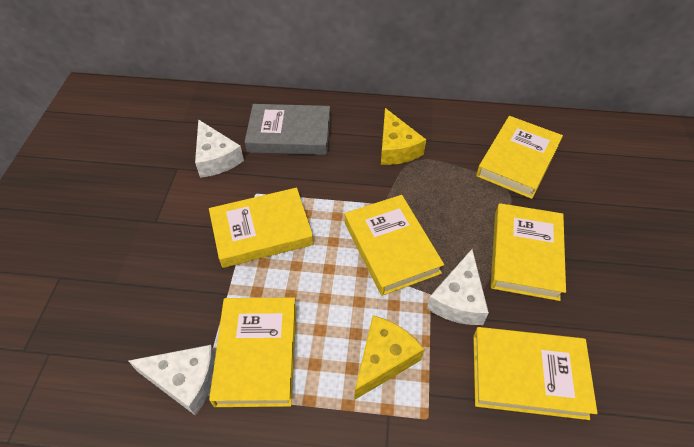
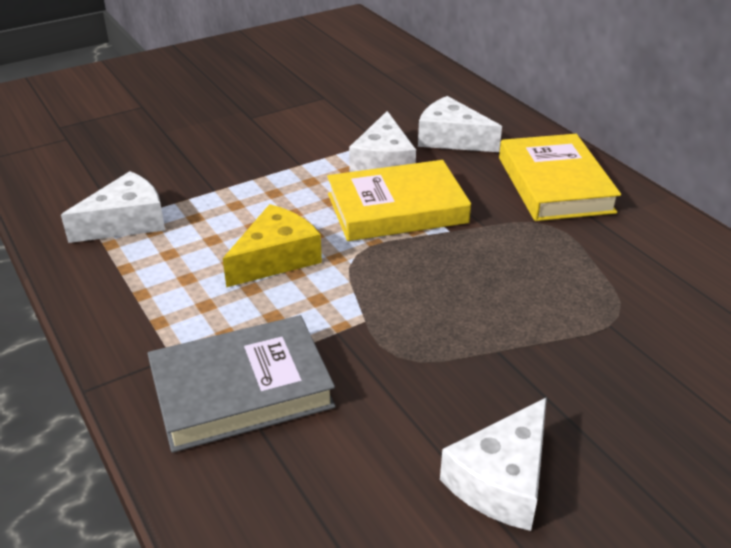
white cheese: 3 -> 4
yellow book: 6 -> 2
yellow cheese: 2 -> 1

